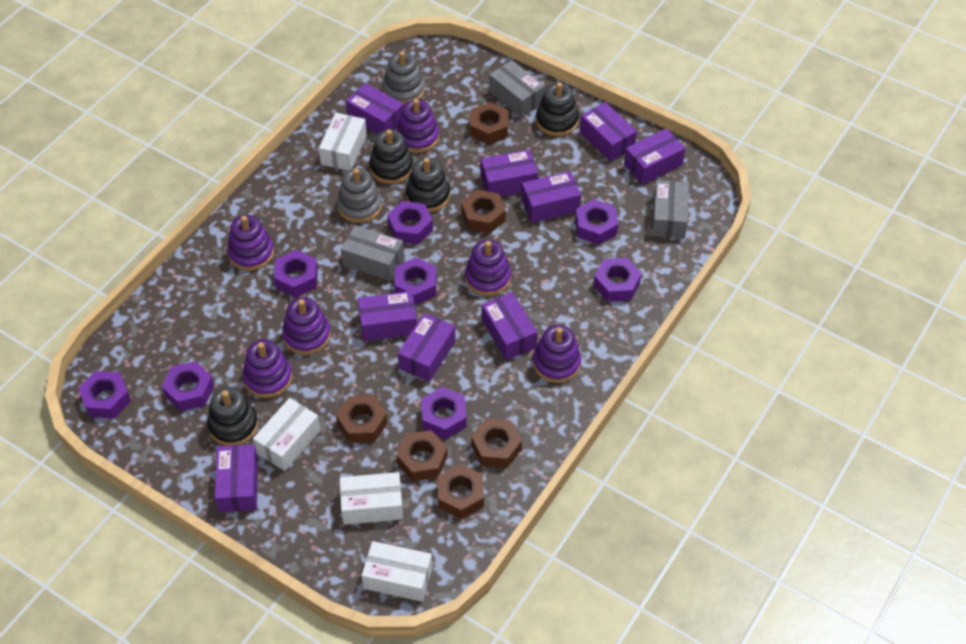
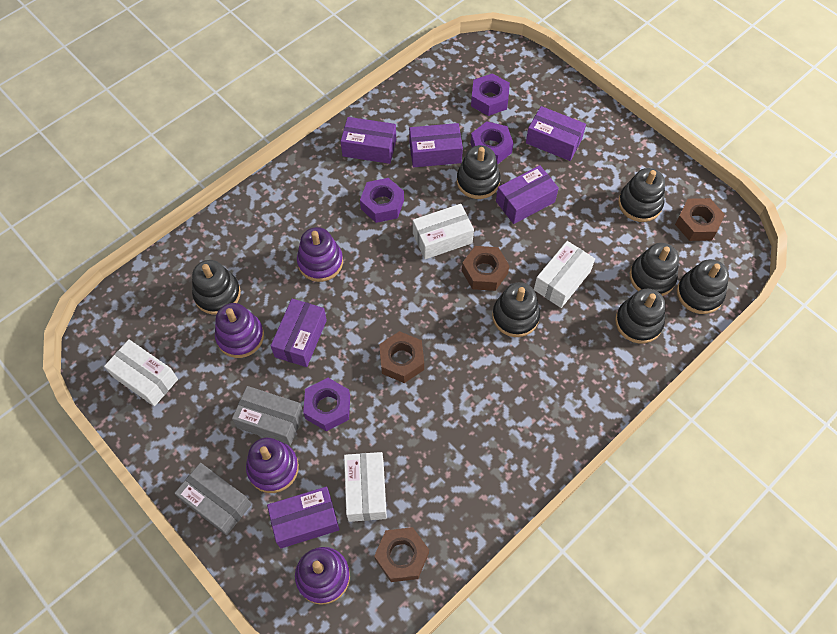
black stacking toy: 4 -> 7
brown nut: 6 -> 4
grey box: 3 -> 2
grey stacking toy: 2 -> 0
purple box: 9 -> 6
purple nut: 8 -> 4
purple stacking toy: 6 -> 4

